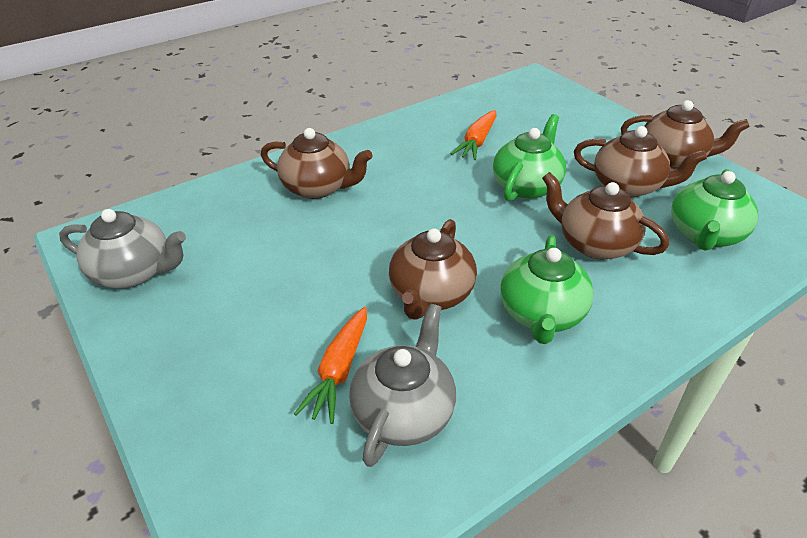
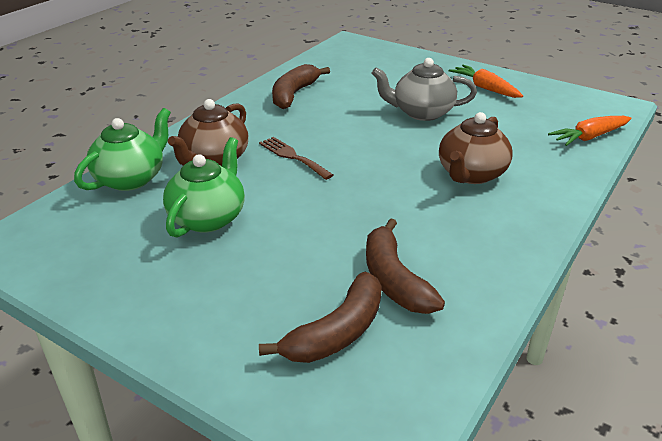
brown banana: 0 -> 3
brown fork: 0 -> 1
brown teapot: 5 -> 2
green teapot: 3 -> 2
grey teapot: 2 -> 1

